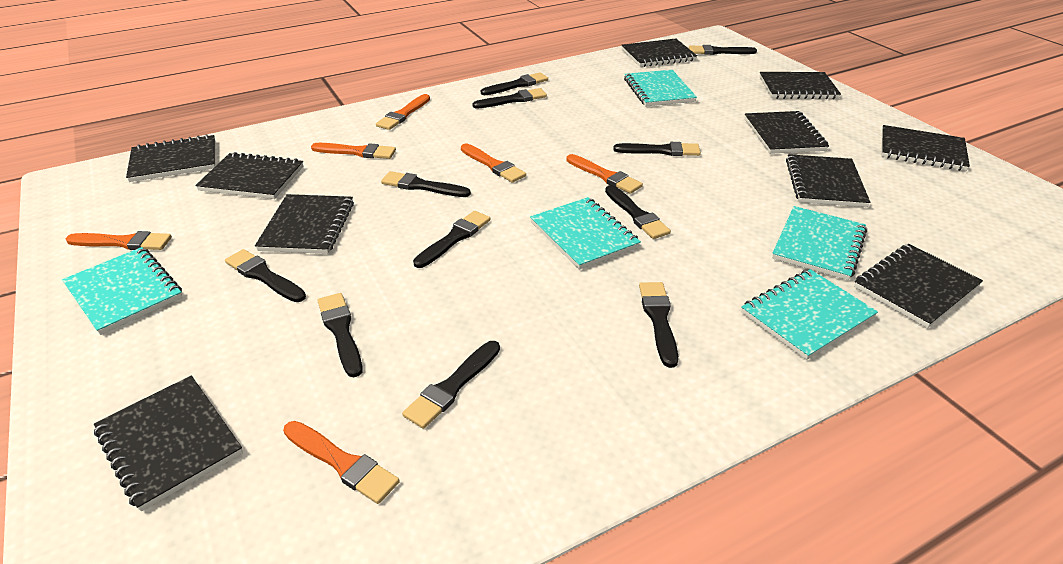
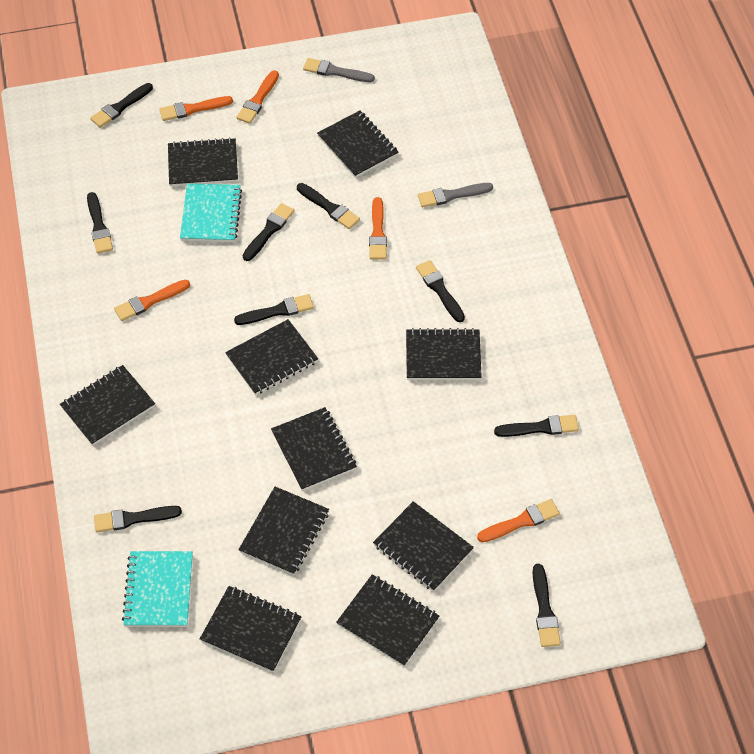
black brush: 11 -> 9
grey brush: 0 -> 2
orange brush: 6 -> 5
turquoise notebook: 5 -> 2

